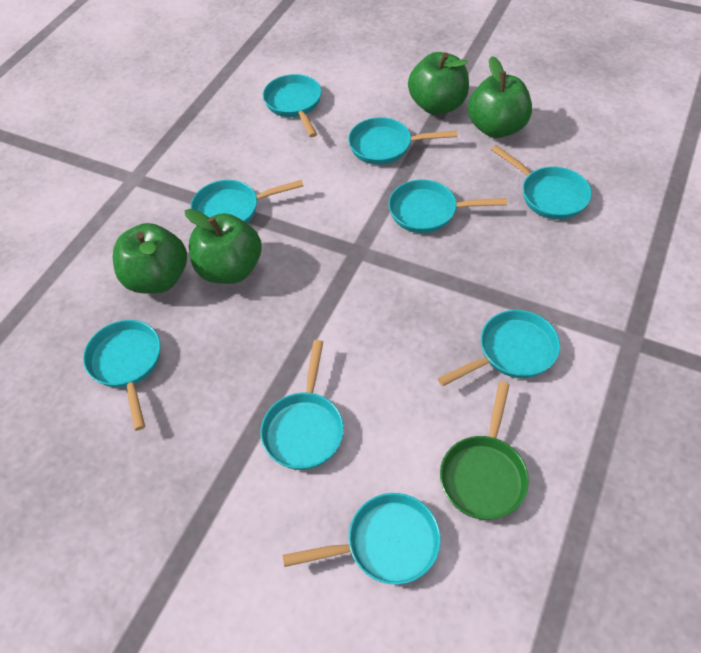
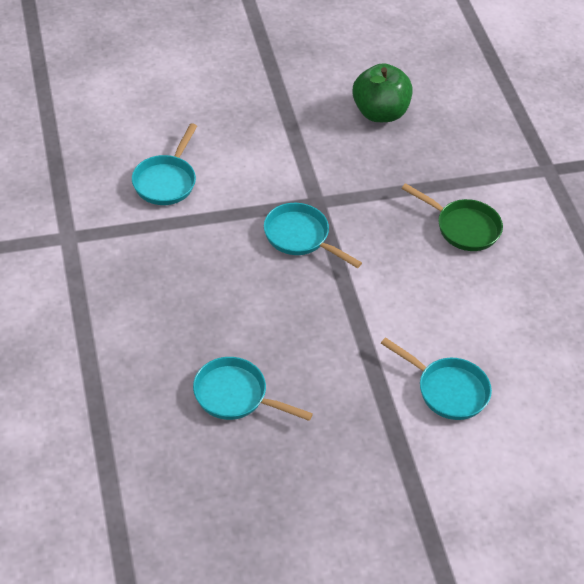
green apple: 4 -> 1
turquoise pan: 9 -> 4

